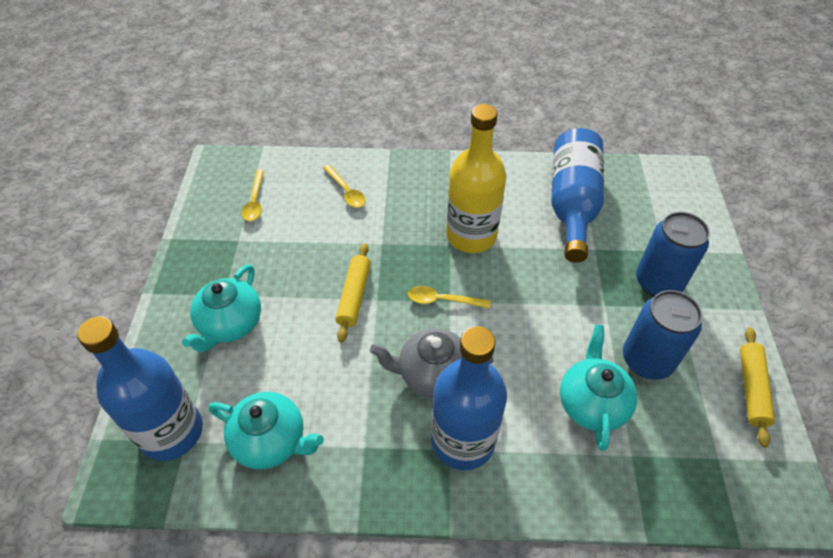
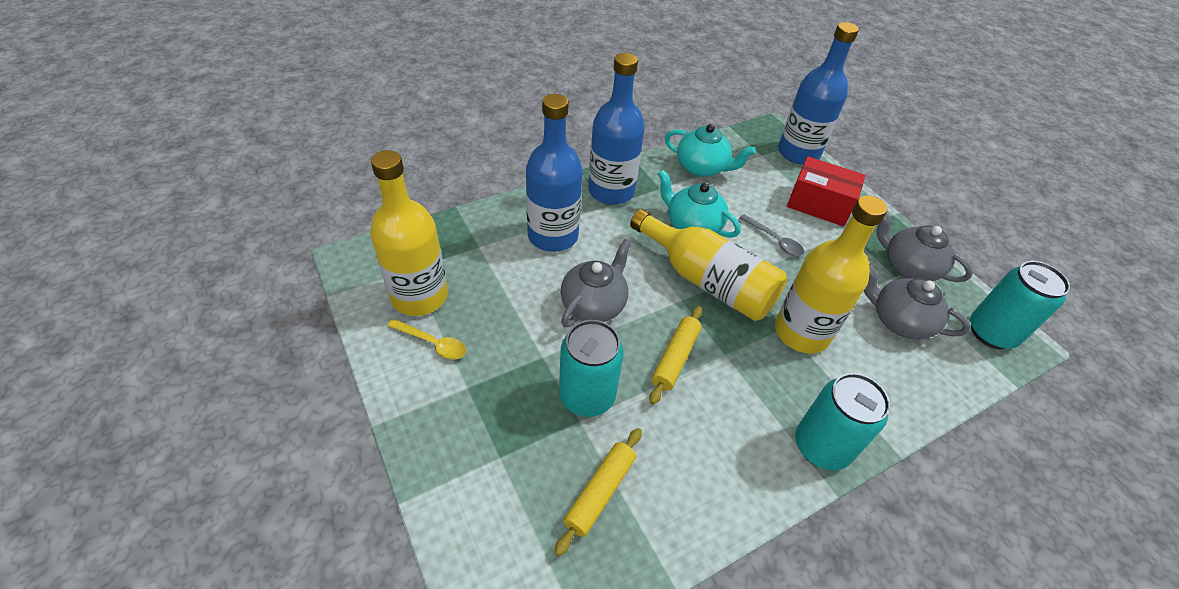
blue can: 2 -> 0
grey spoon: 0 -> 1
grey teapot: 1 -> 3
red box: 0 -> 1
turquoise can: 0 -> 3
turquoise teapot: 3 -> 2
yellow bottle: 1 -> 3
yellow spoon: 3 -> 1

